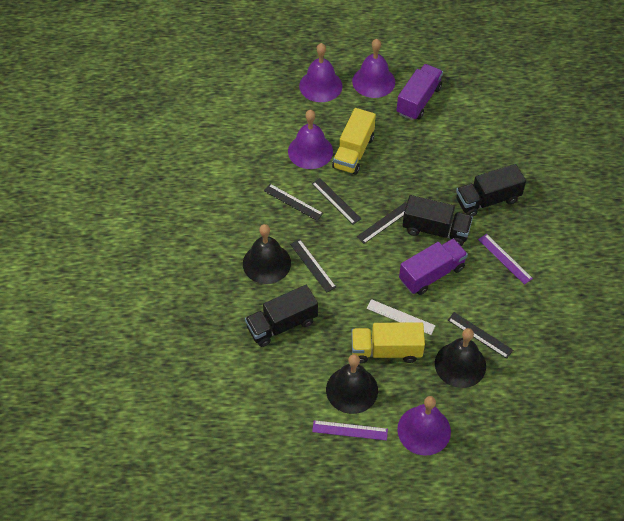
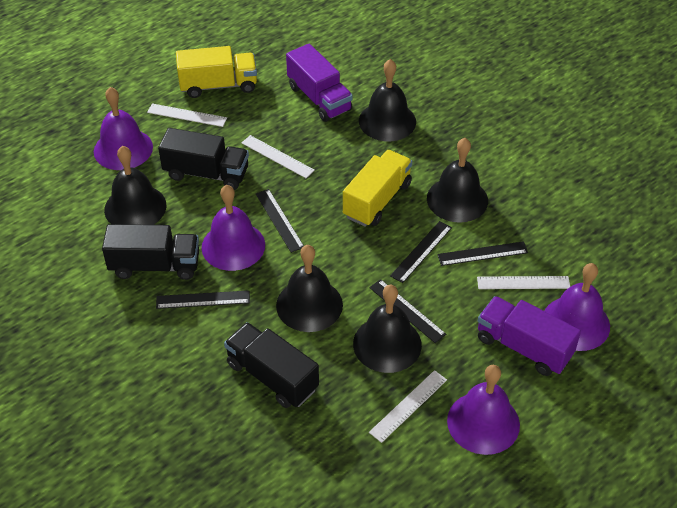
black bell: 3 -> 5
purple ruler: 2 -> 0
white ruler: 1 -> 4

